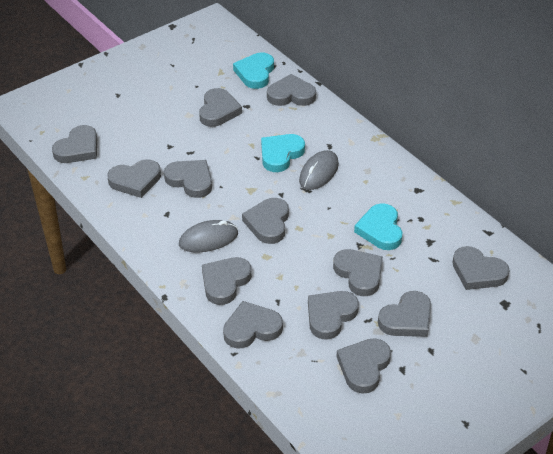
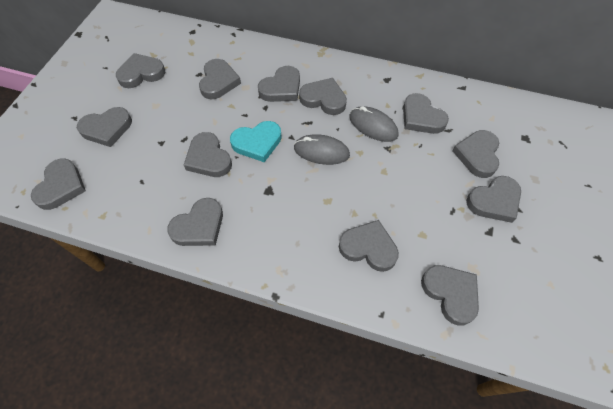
turquoise heart: 3 -> 1

